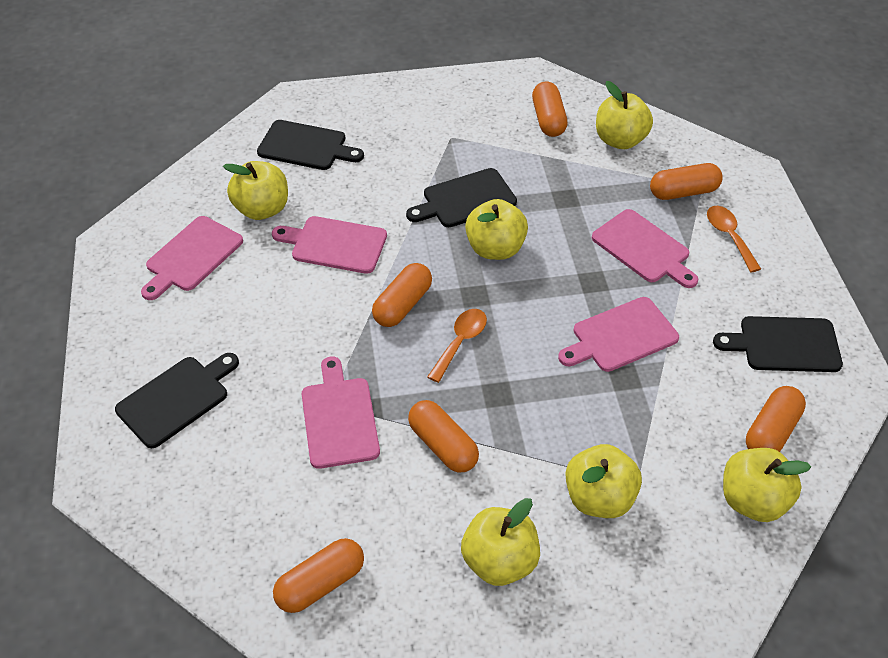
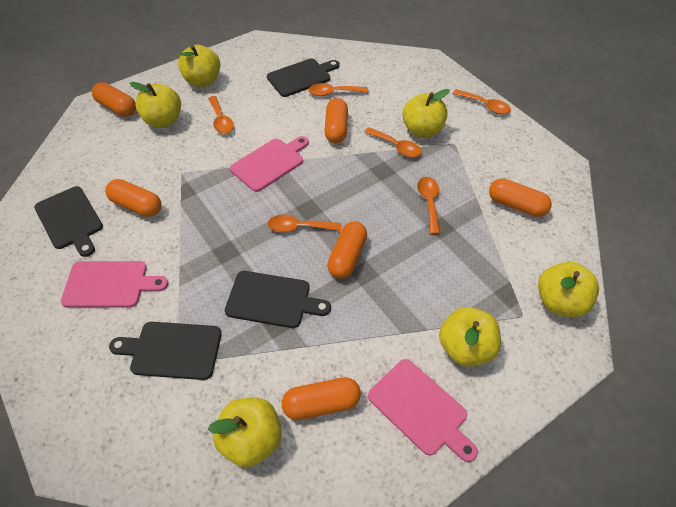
orange spoon: 2 -> 6
pink cutting board: 5 -> 3

